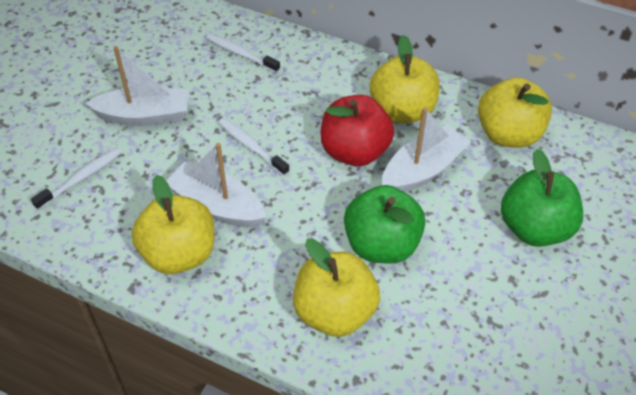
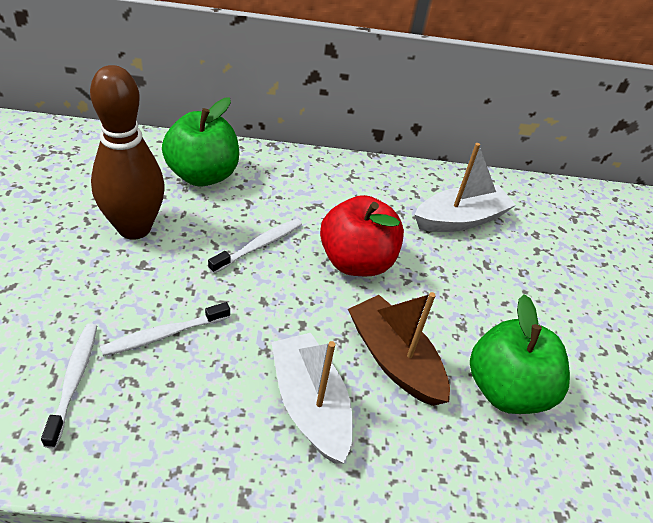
brown boat: 0 -> 1
brown bowling pin: 0 -> 1
white boat: 3 -> 2
yellow apple: 4 -> 0

